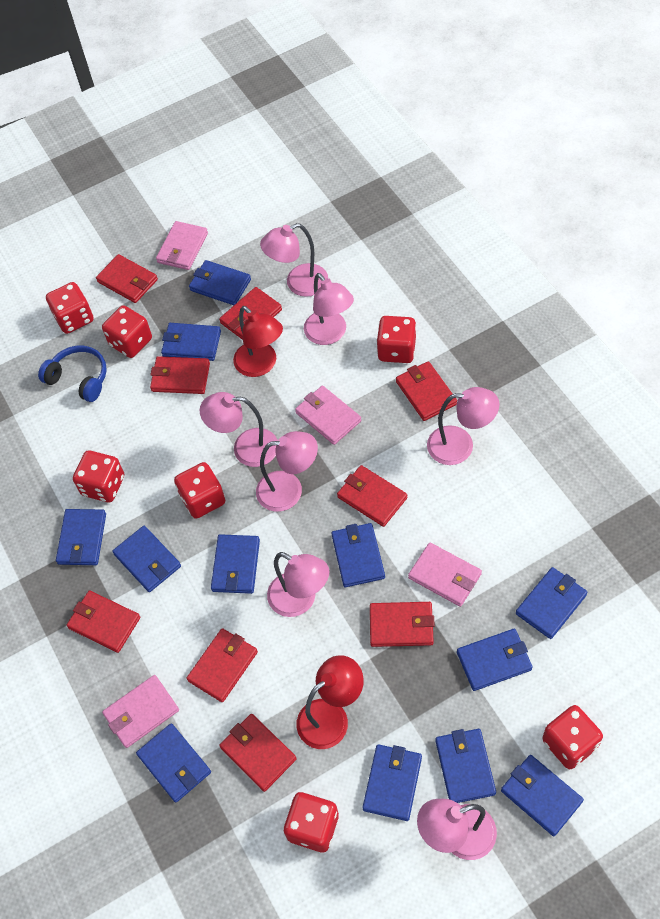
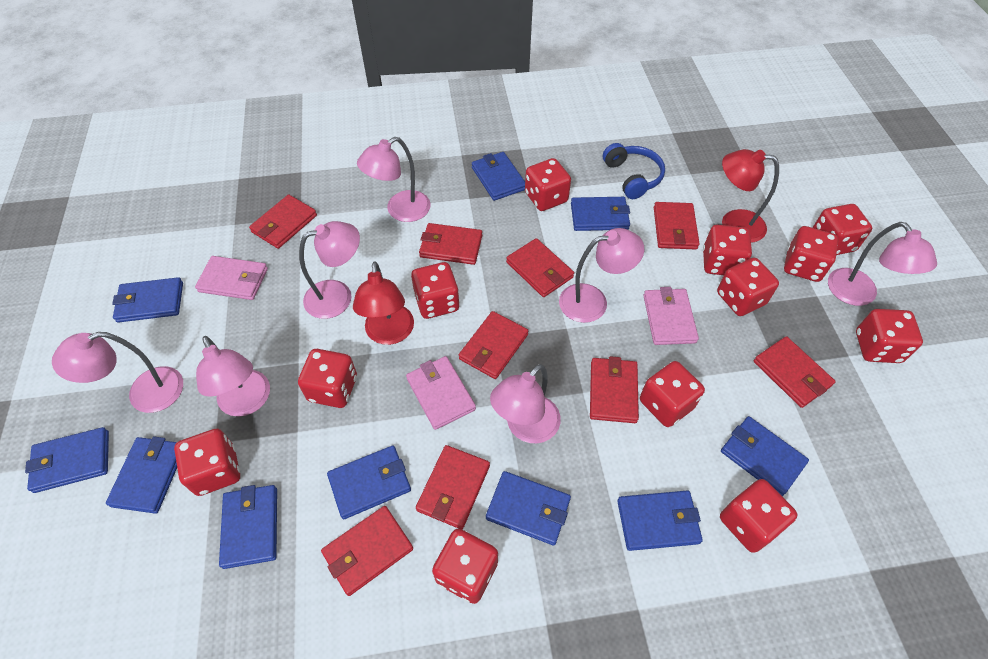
blue wallet: 12 -> 10
pink wallet: 4 -> 3
red dice: 7 -> 12

